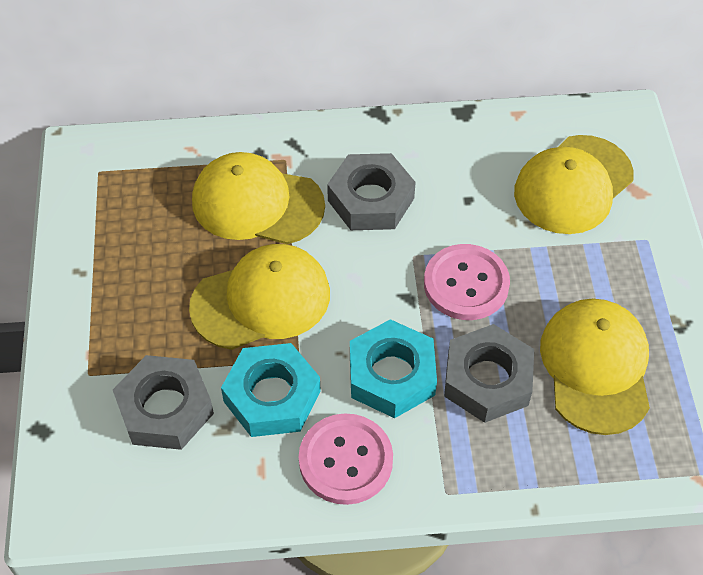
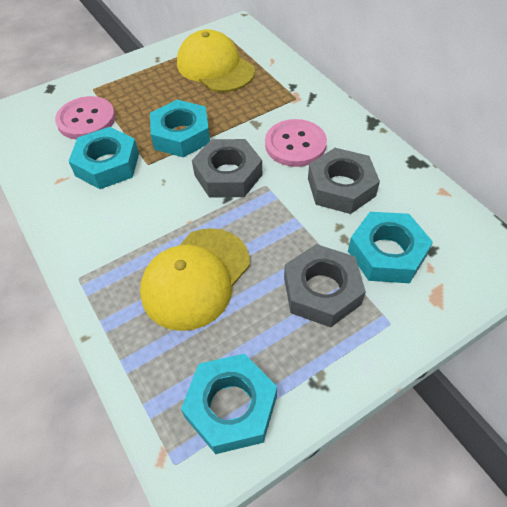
turquoise nut: 2 -> 4
yellow cap: 4 -> 2

